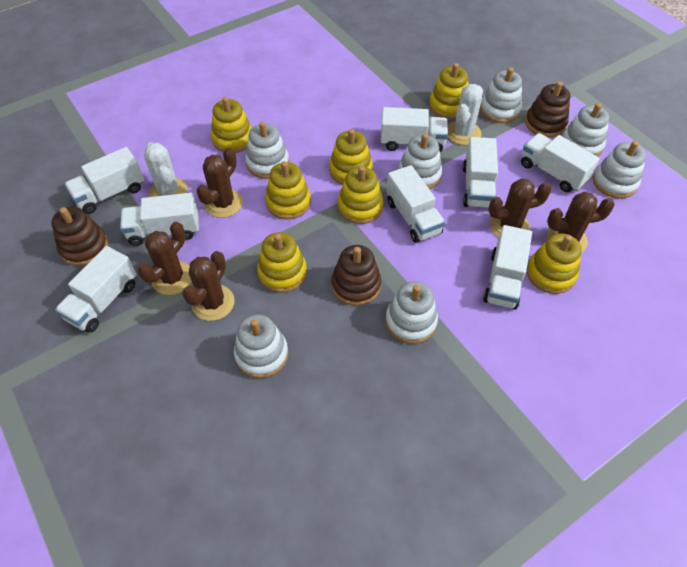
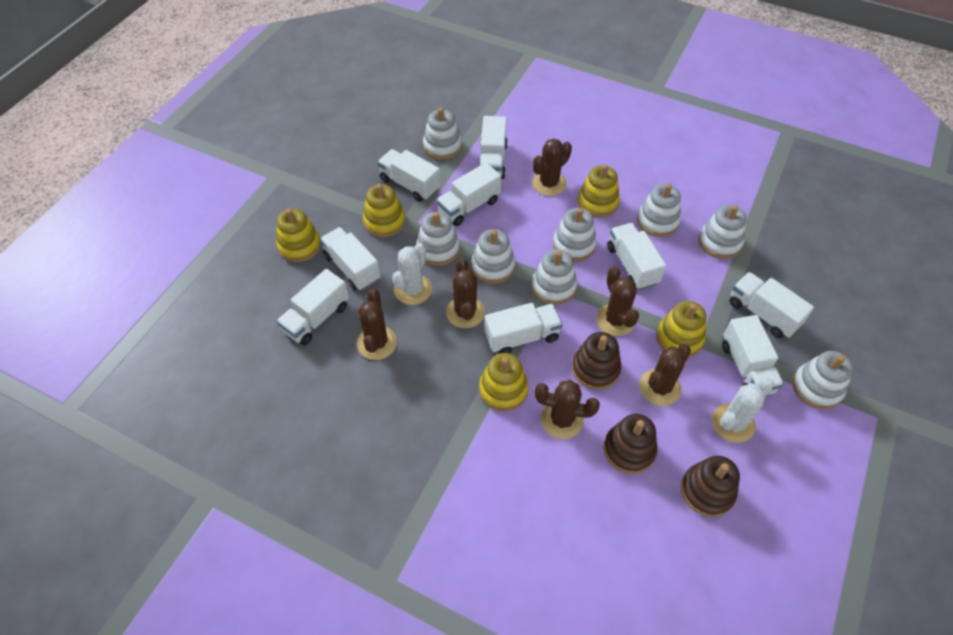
brown cactus: 5 -> 6
white stacking toy: 7 -> 8
white truck: 8 -> 9
yellow stacking toy: 7 -> 5

